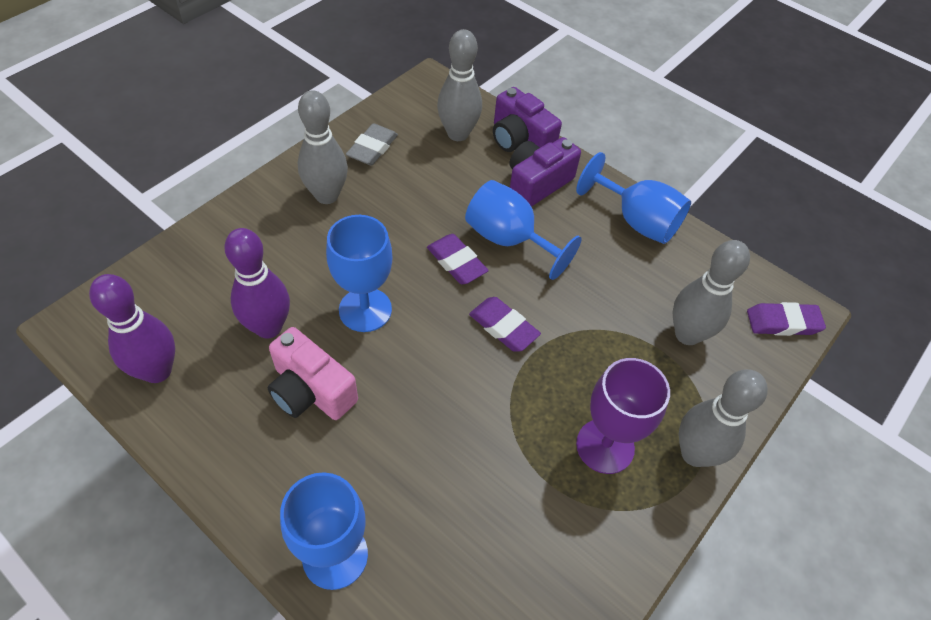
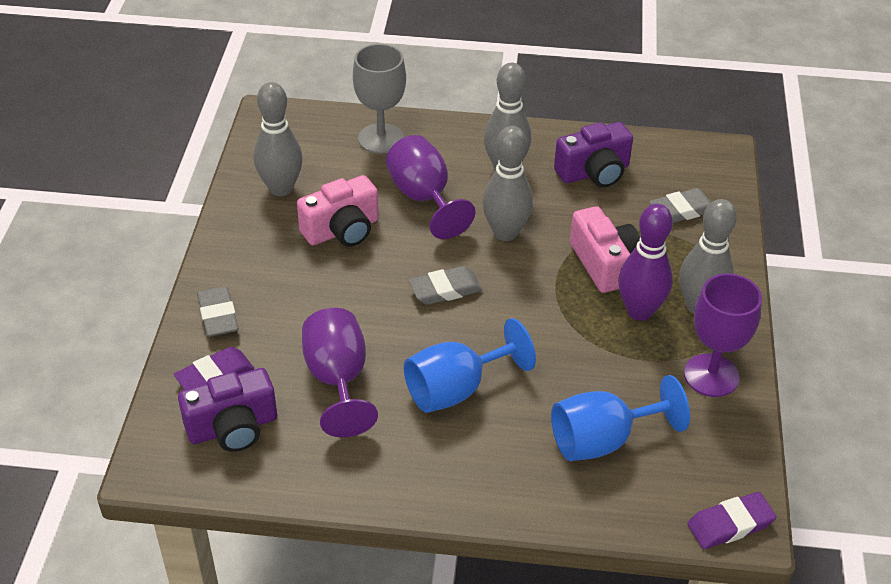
blue goblet: 4 -> 2
grey eraser: 1 -> 3
grey goblet: 0 -> 1
pink camera: 1 -> 2
purple bowling pin: 2 -> 1
purple eraser: 3 -> 2
purple goblet: 1 -> 3

